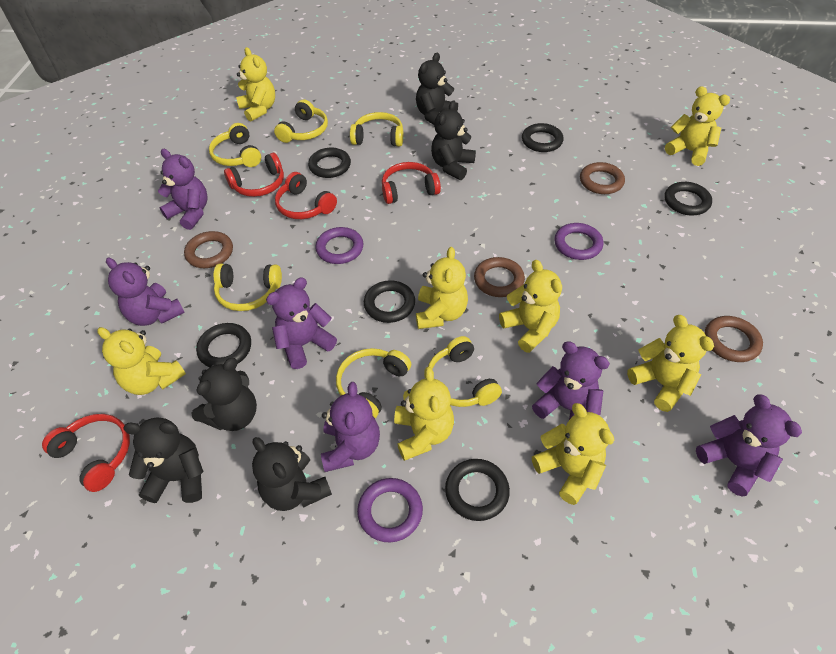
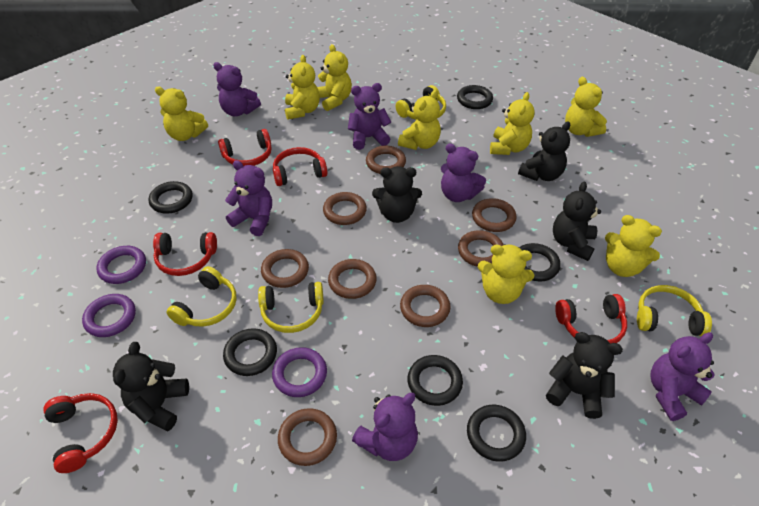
brown ring: 4 -> 8
red headphones: 4 -> 5
yellow headphones: 6 -> 4

